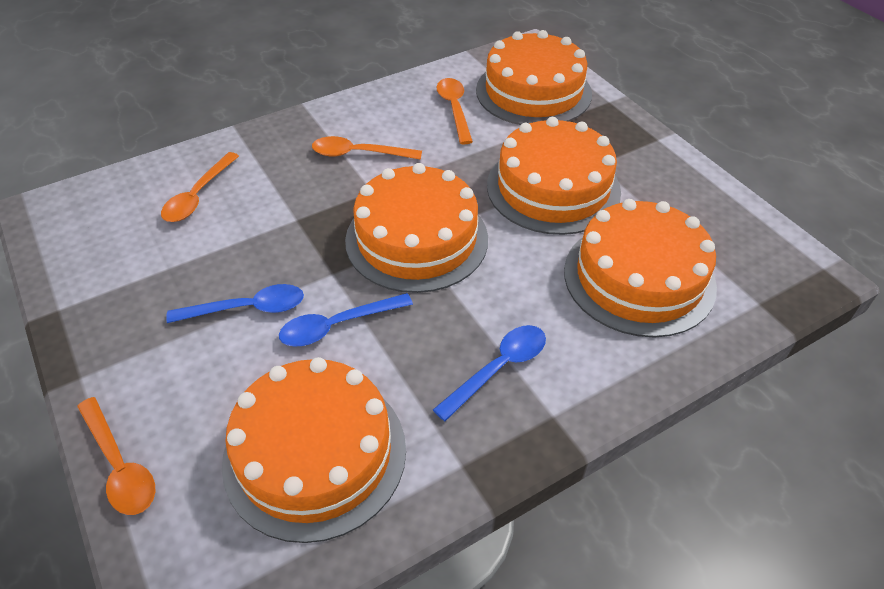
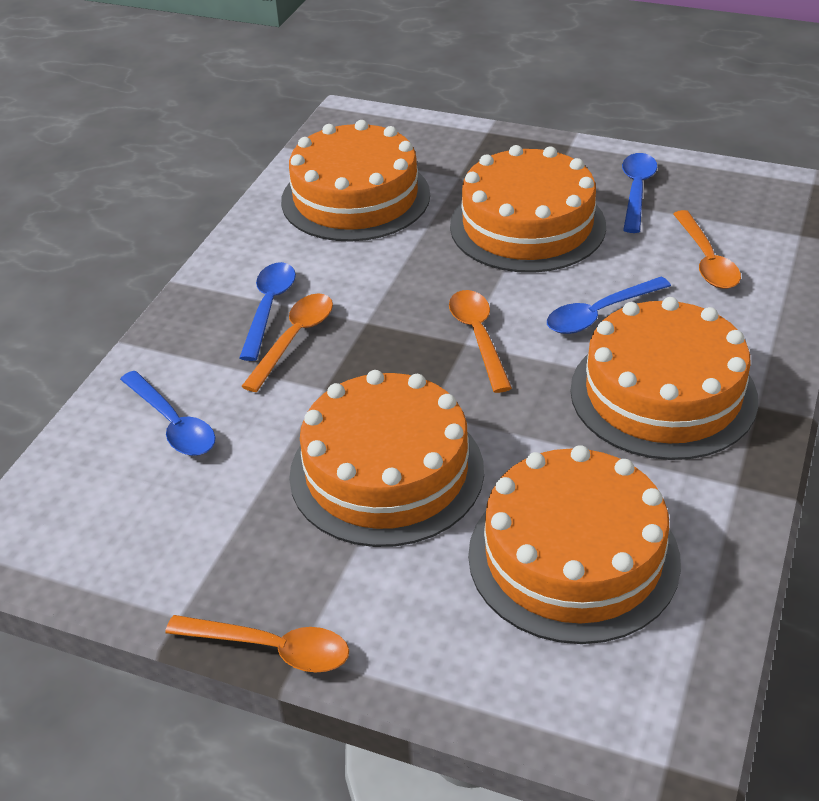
blue spoon: 3 -> 4

